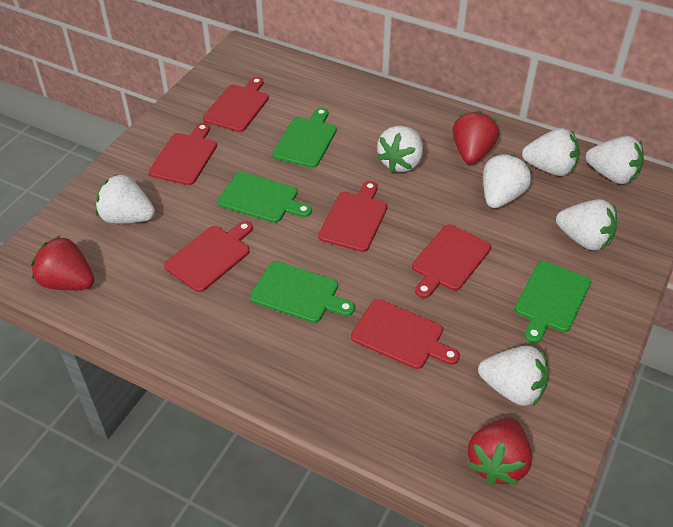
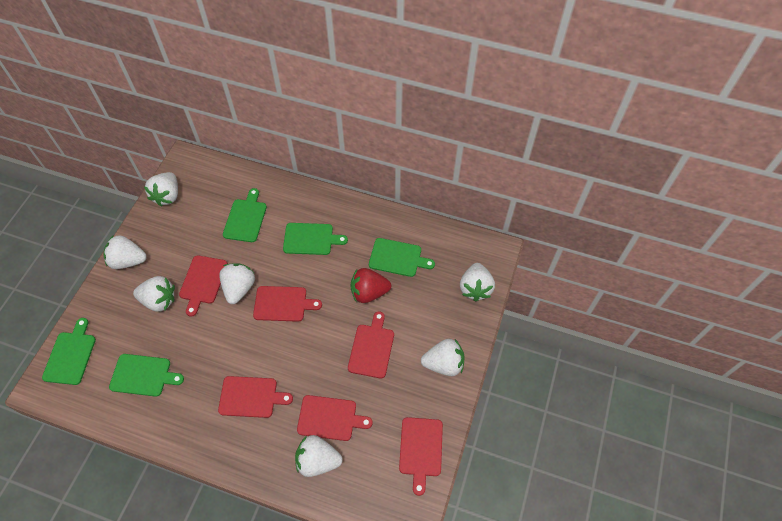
green cutting board: 4 -> 5
red strawberry: 3 -> 1

